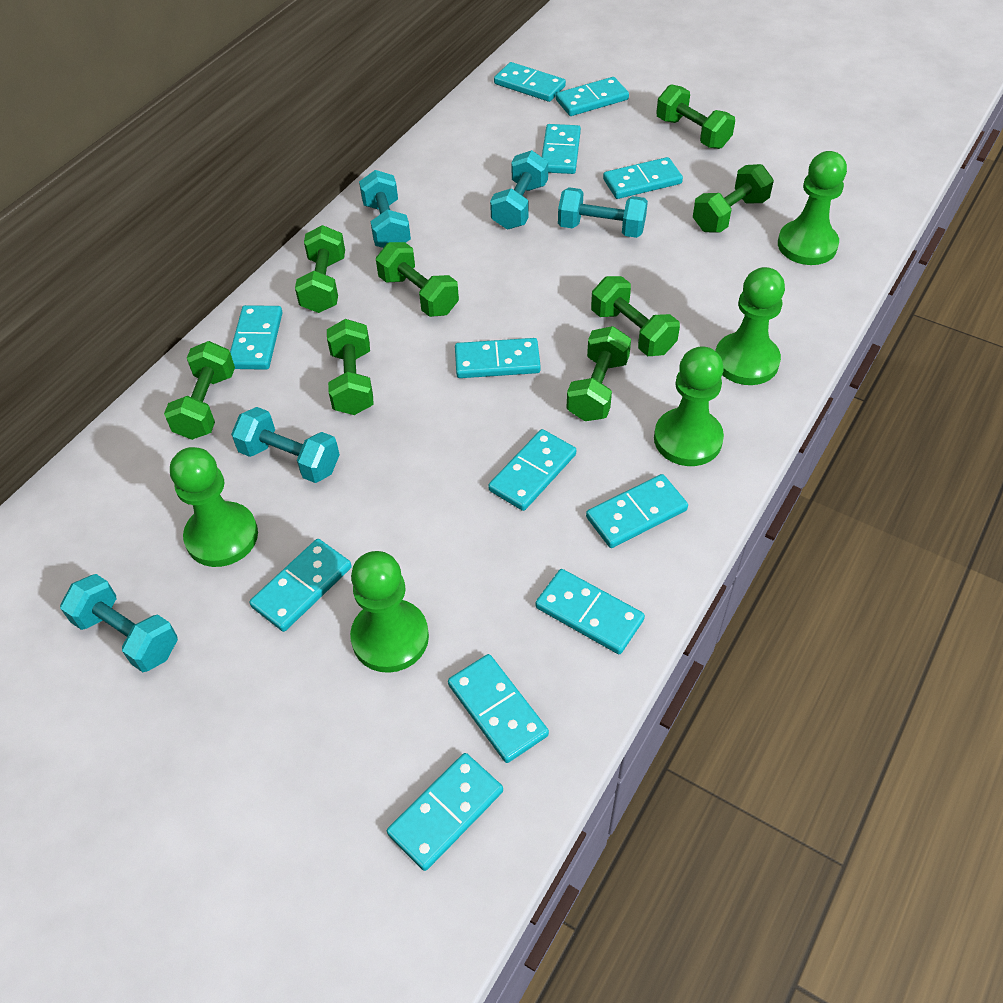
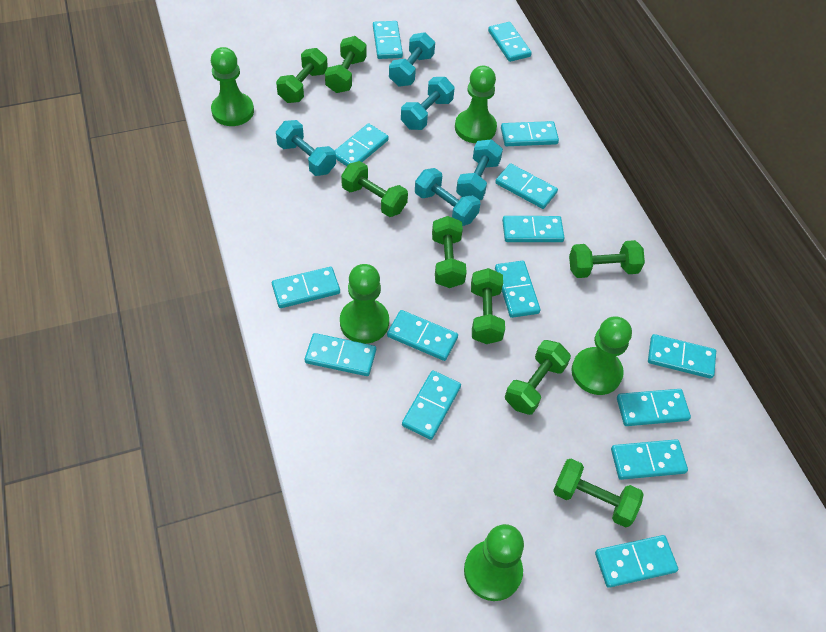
turquoise domino: 12 -> 15

